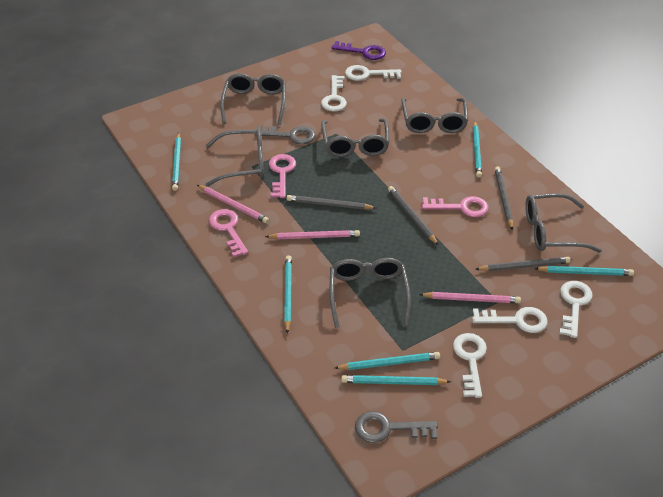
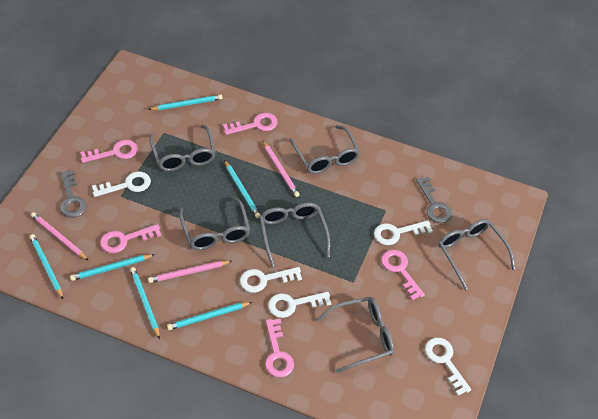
grey pencil: 4 -> 0
pink key: 3 -> 5
purple key: 1 -> 0

